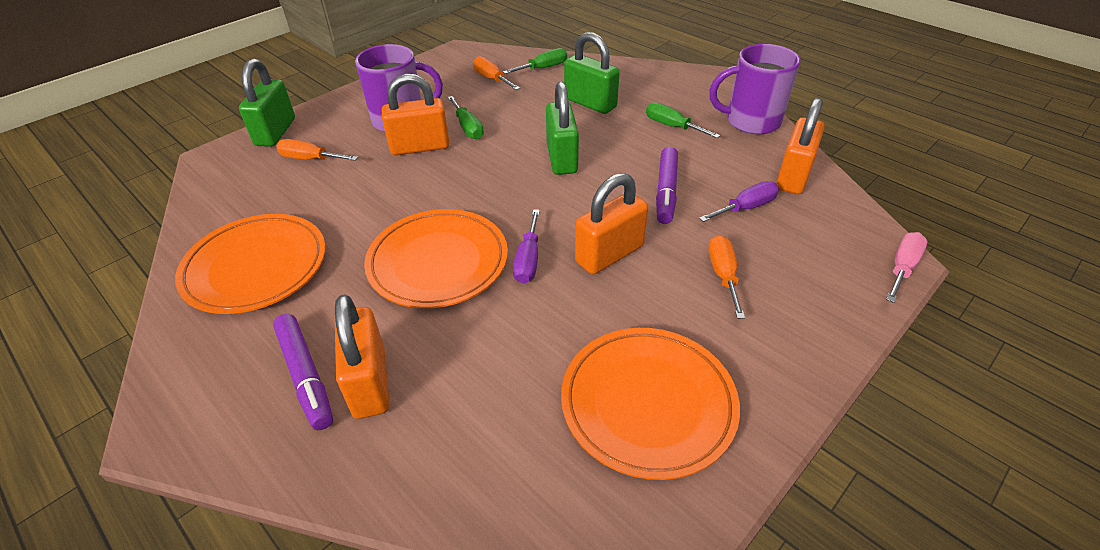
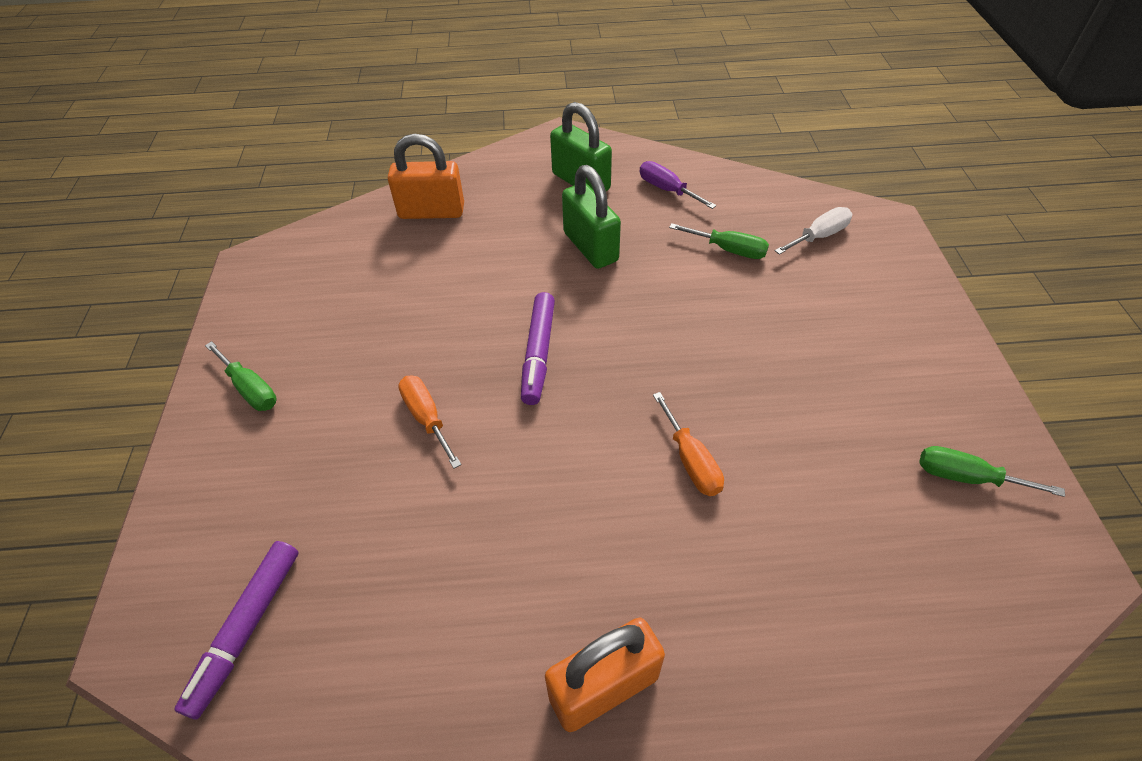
green padlock: 3 -> 2
orange padlock: 4 -> 2
orange plate: 3 -> 0
orange screwdriver: 3 -> 2
pink screwdriver: 1 -> 0
purple mug: 2 -> 0
purple screwdriver: 2 -> 1
white screwdriver: 0 -> 1

